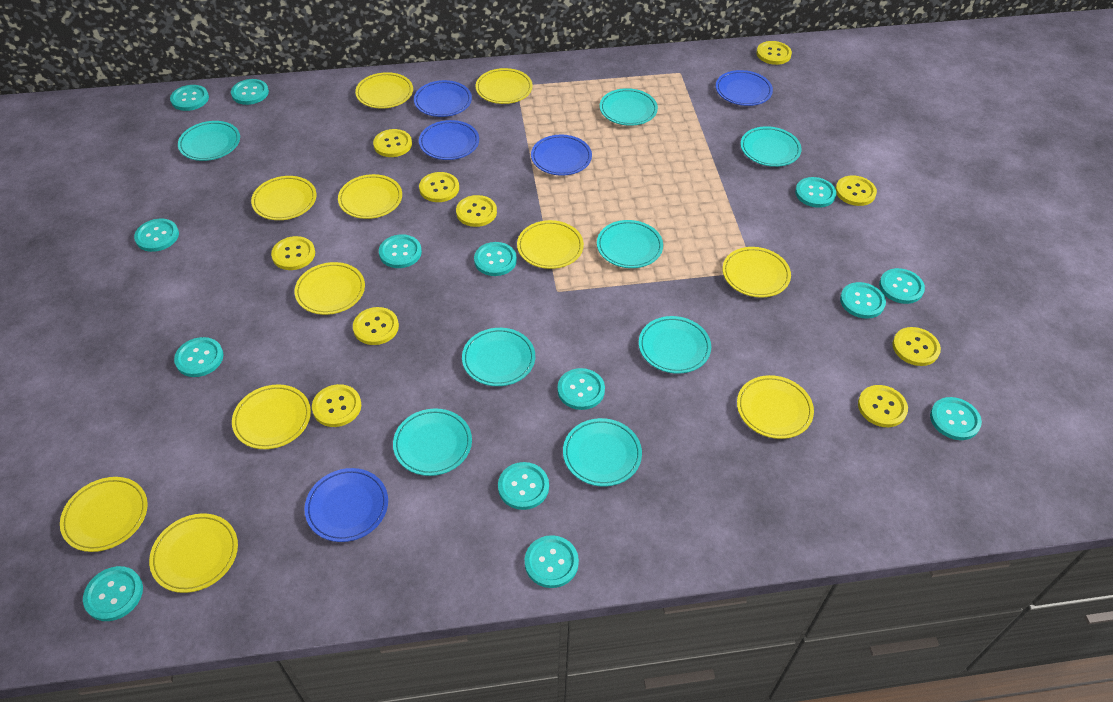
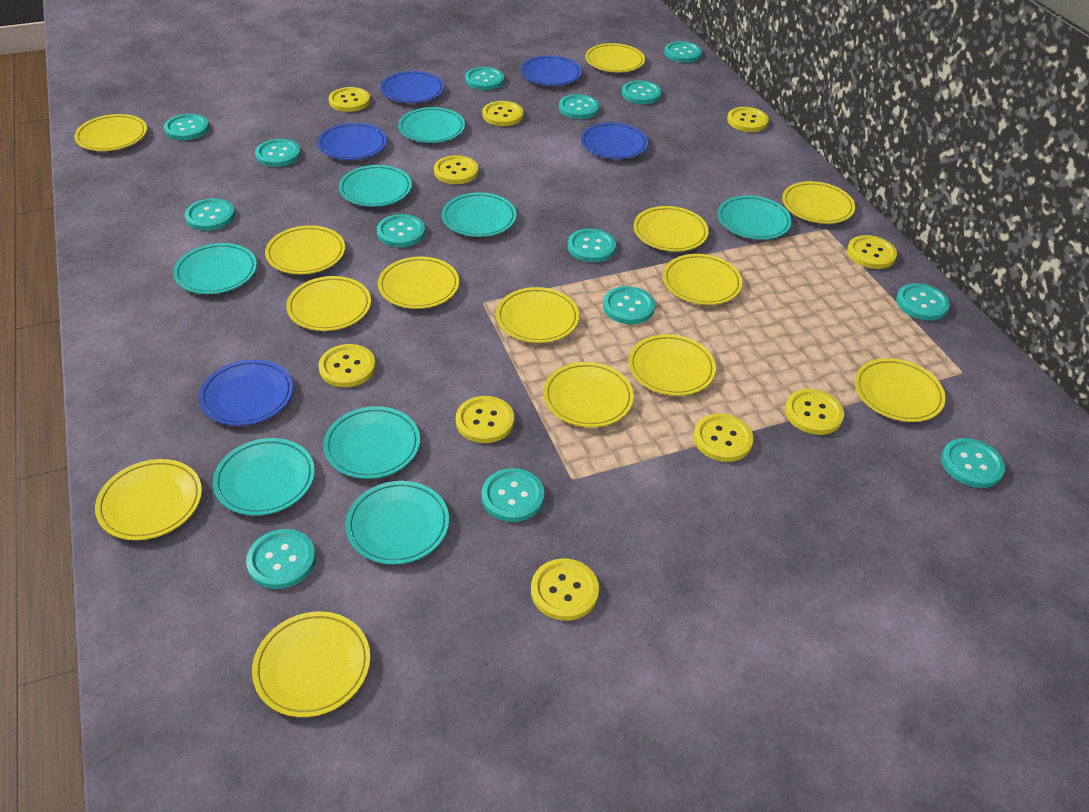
yellow plate: 11 -> 14

